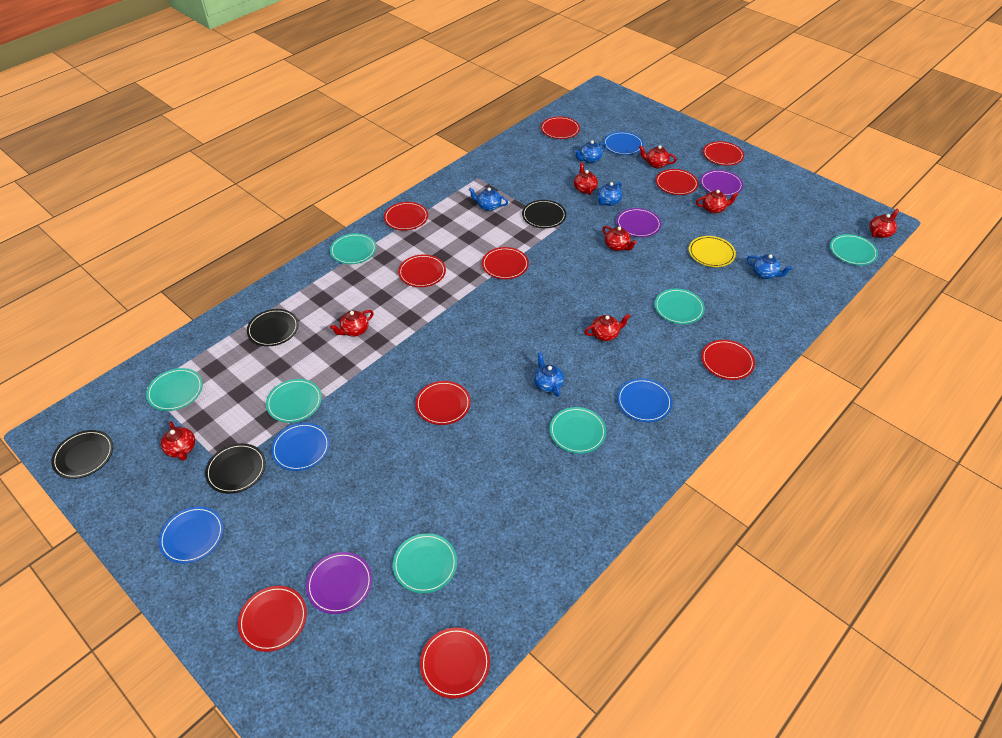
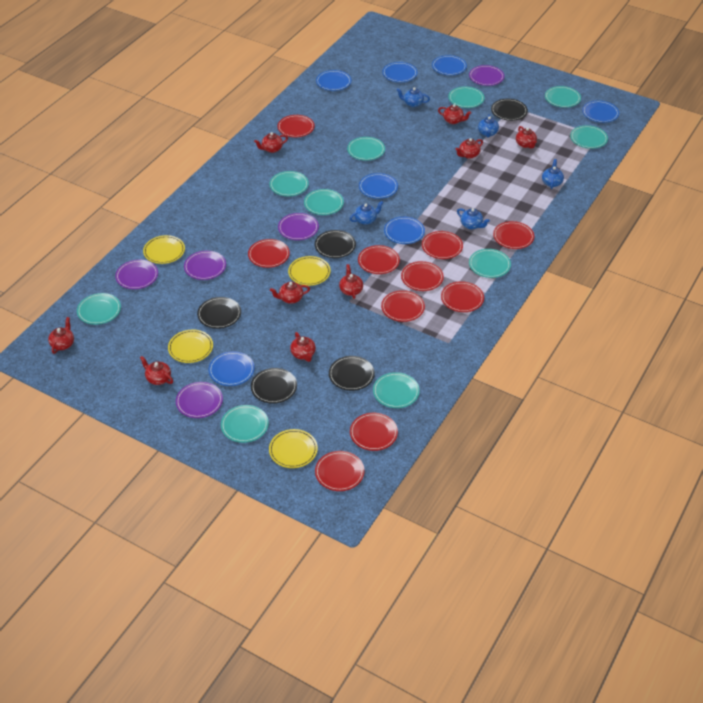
black plate: 4 -> 5
blue plate: 4 -> 7
purple plate: 3 -> 5
red teapot: 8 -> 9
turquoise plate: 7 -> 10
yellow plate: 1 -> 4

